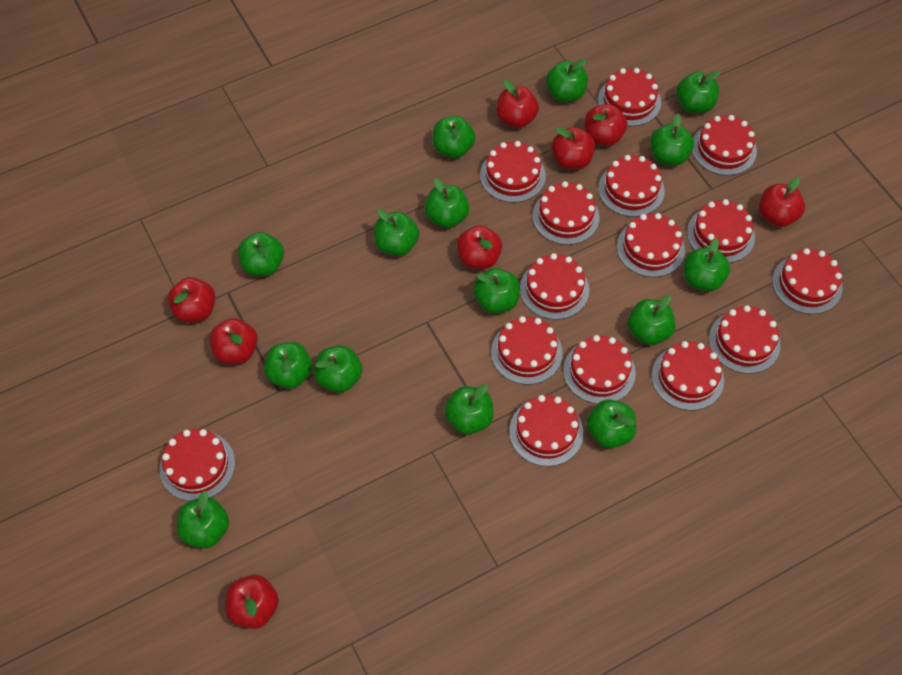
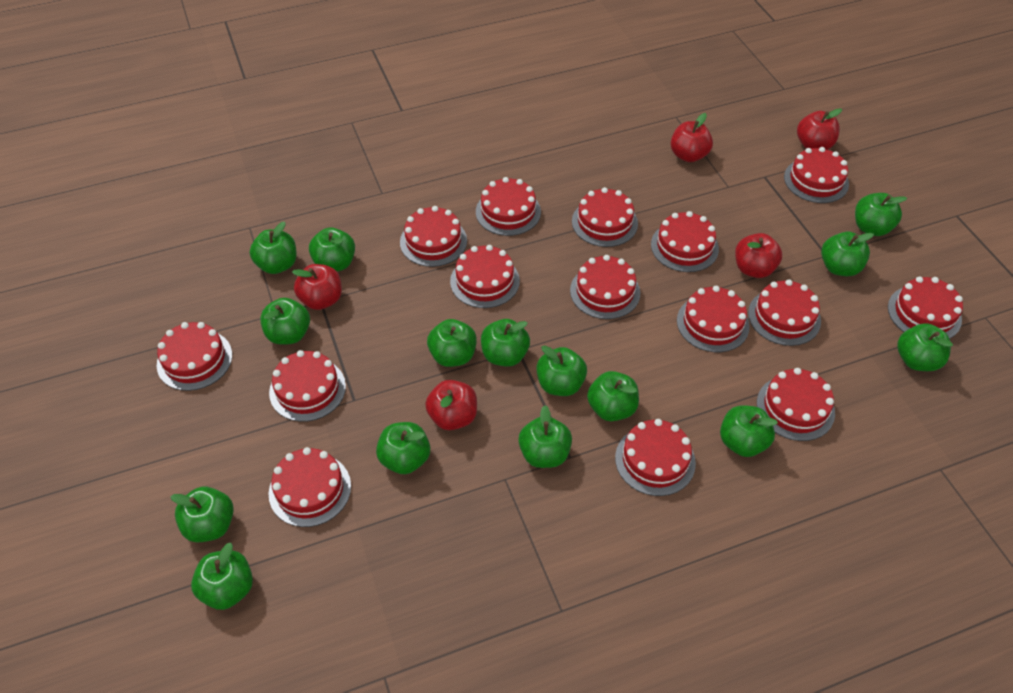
red apple: 8 -> 5

